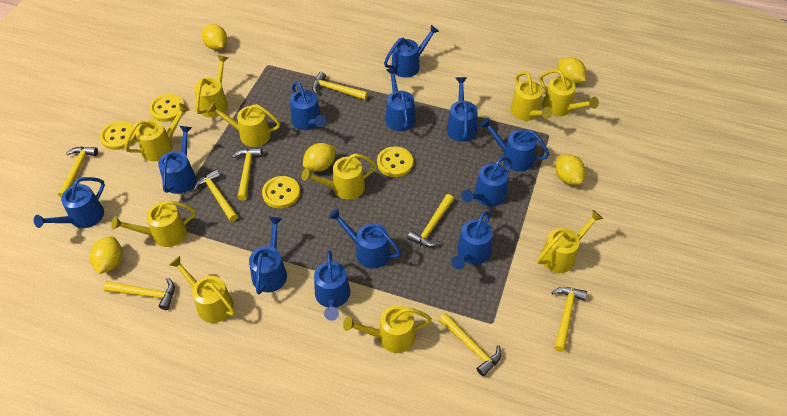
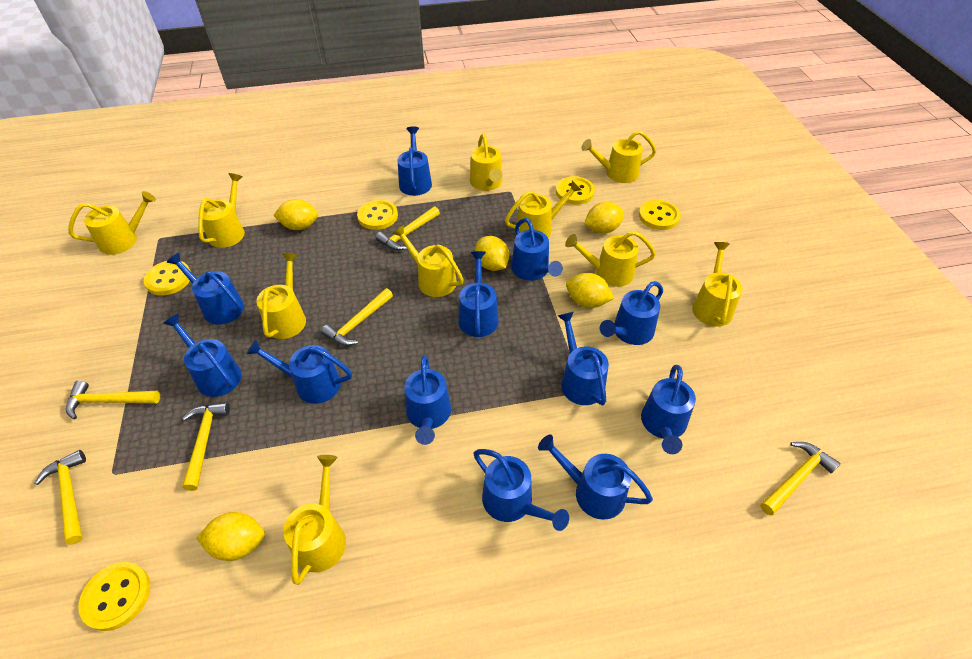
yellow button: 4 -> 5
yellow hammer: 8 -> 6

